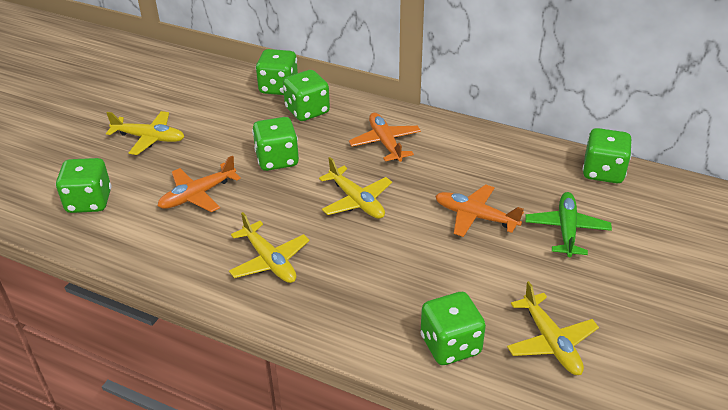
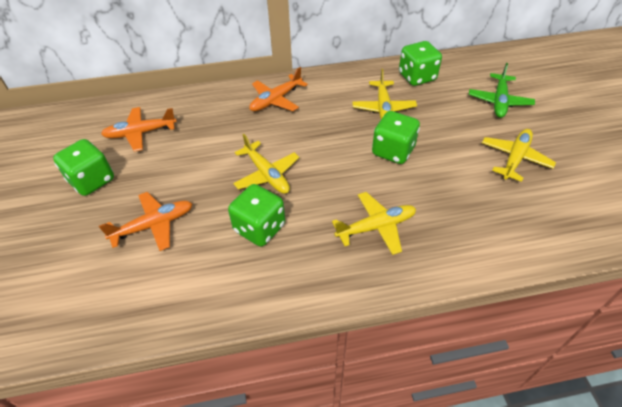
green dice: 6 -> 4

